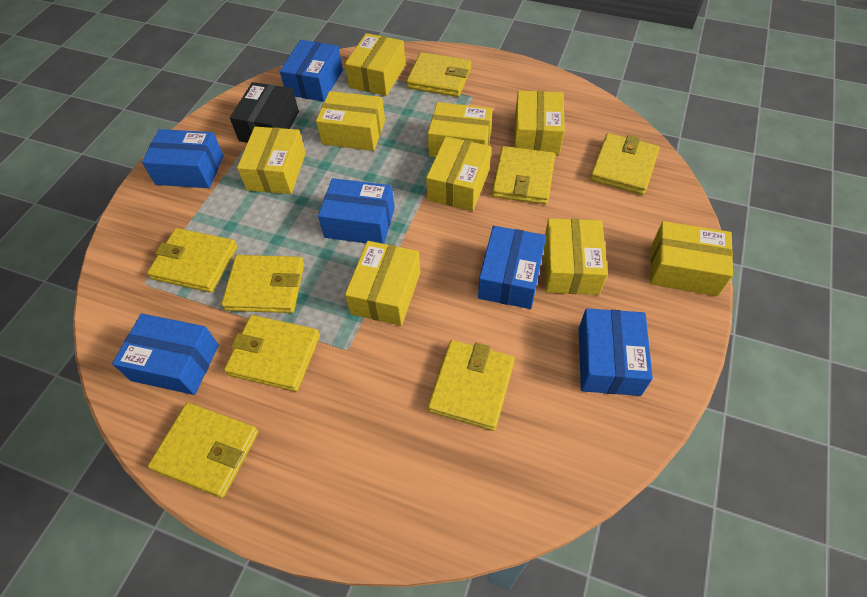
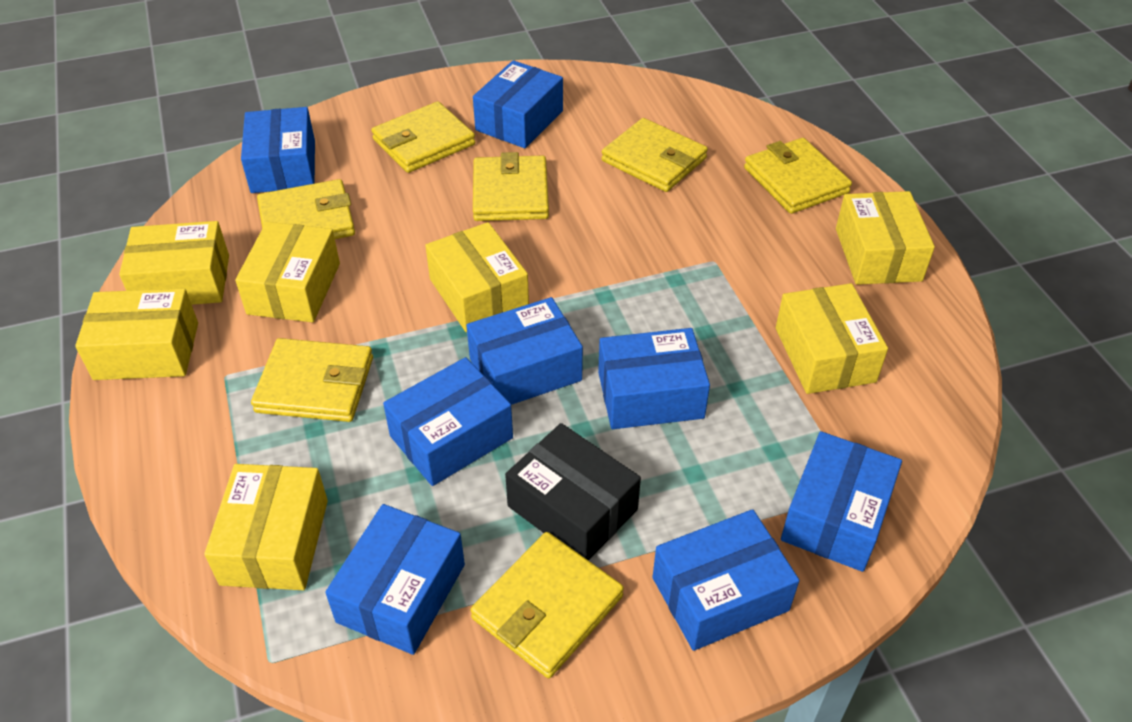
blue box: 6 -> 8
yellow box: 9 -> 7
yellow wallet: 8 -> 7

